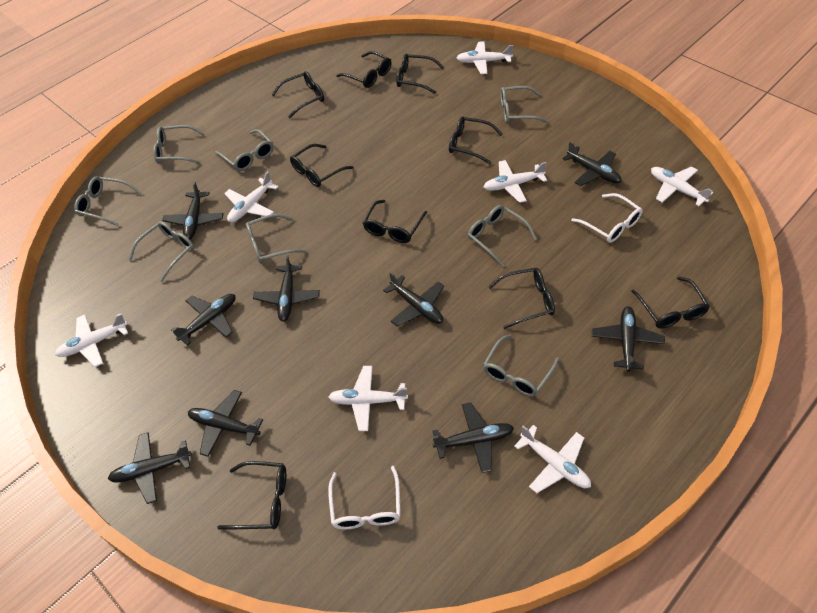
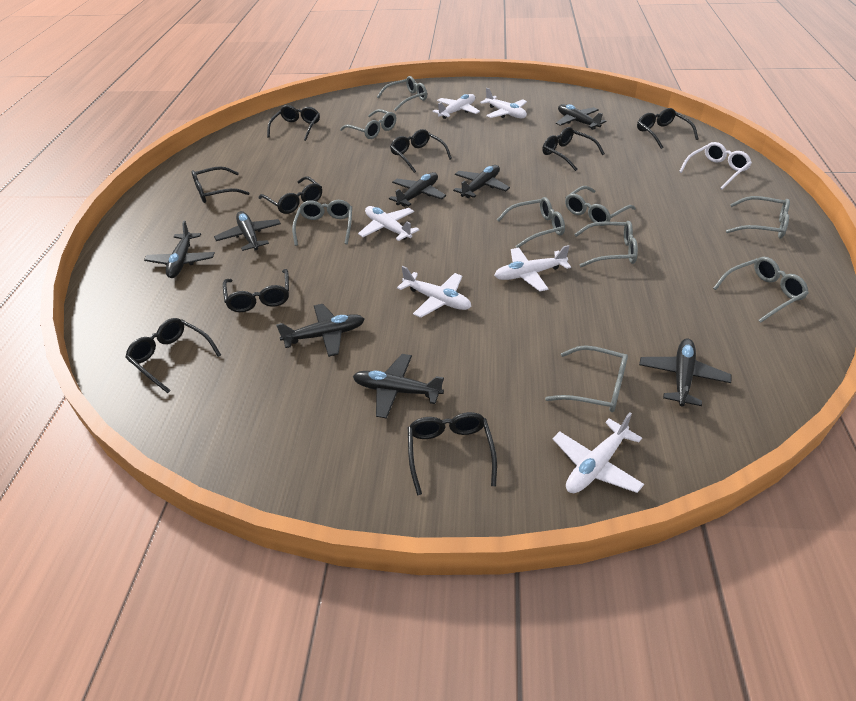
black plane: 9 -> 8
grey glasses: 8 -> 9
white glasses: 2 -> 1
white plane: 7 -> 6

